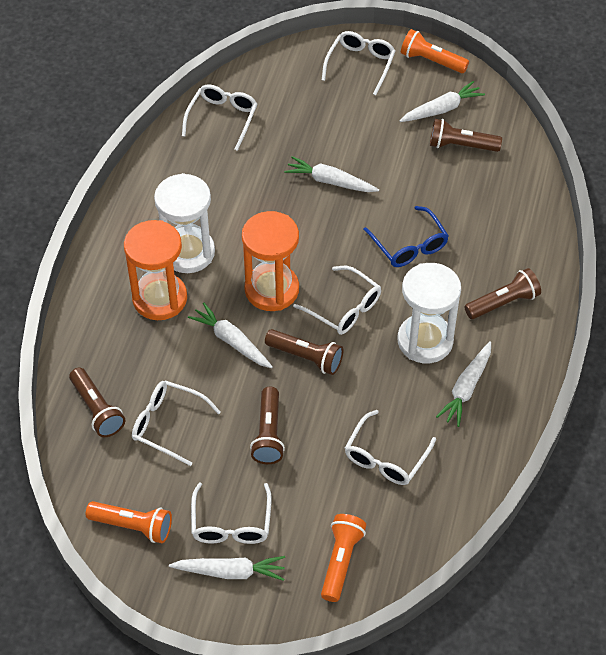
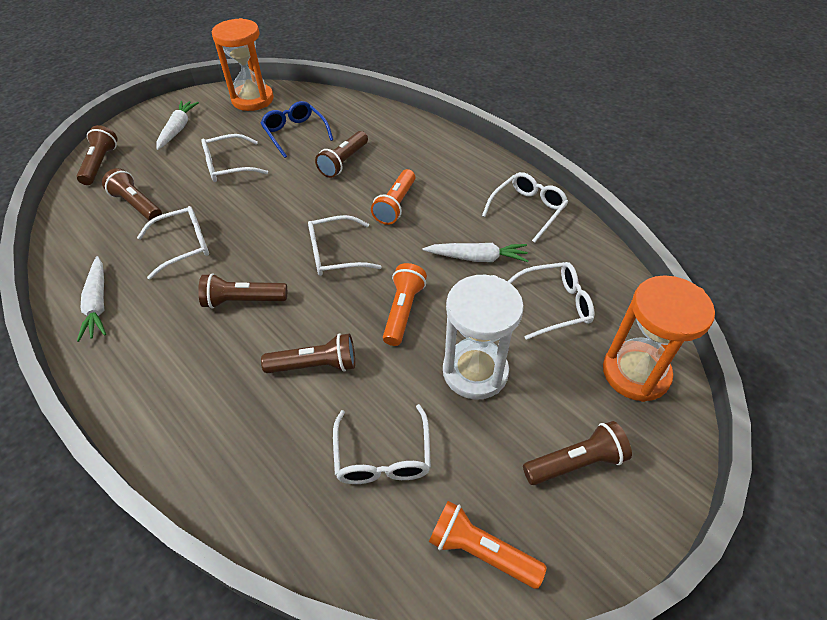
brown flashlight: 5 -> 6
white carrot: 5 -> 3
white hourglass: 2 -> 1

